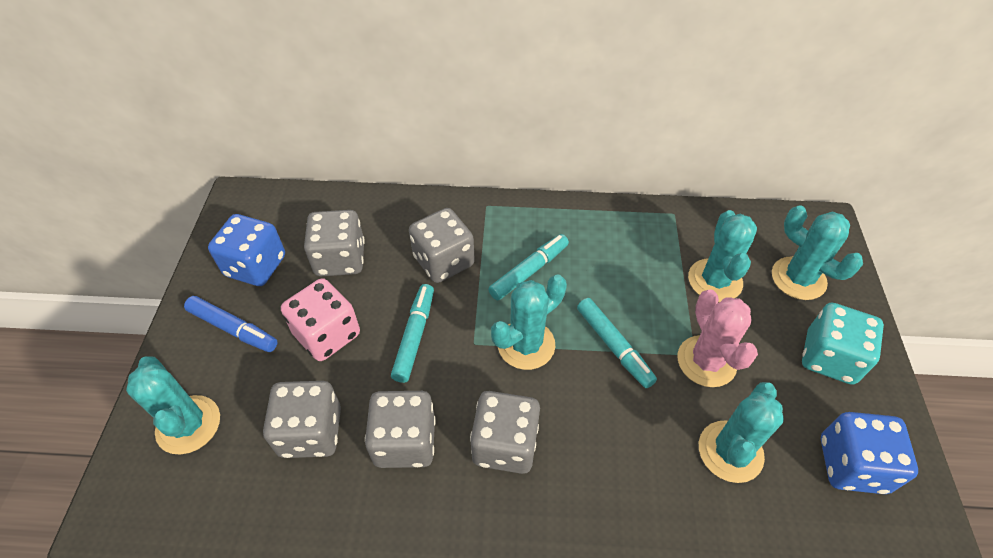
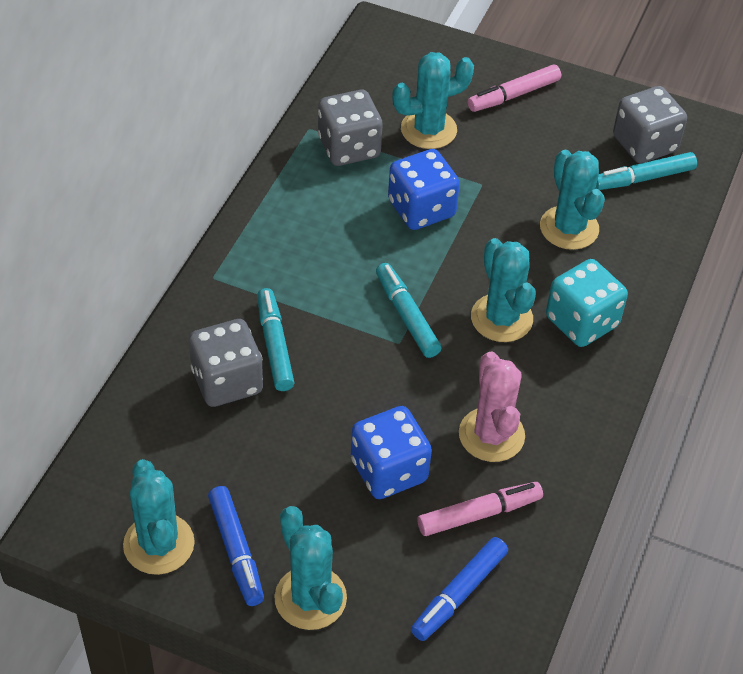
blue marker: 1 -> 2
grey dice: 5 -> 3
pink dice: 1 -> 0
pink marker: 0 -> 2

